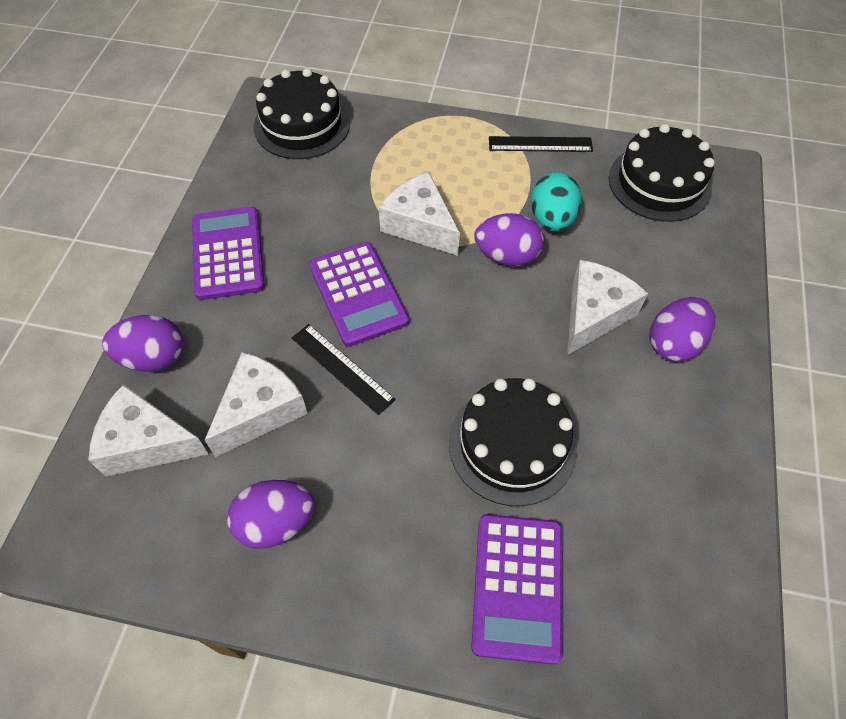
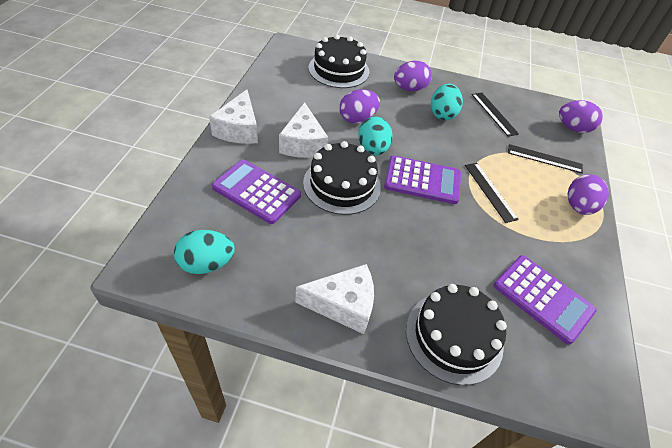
black ruler: 2 -> 3
turquoise egg: 1 -> 3
white cheese: 4 -> 3

